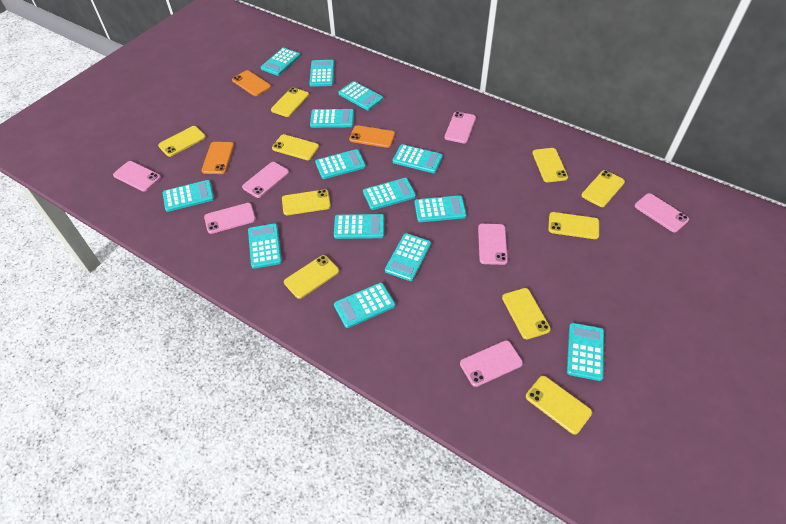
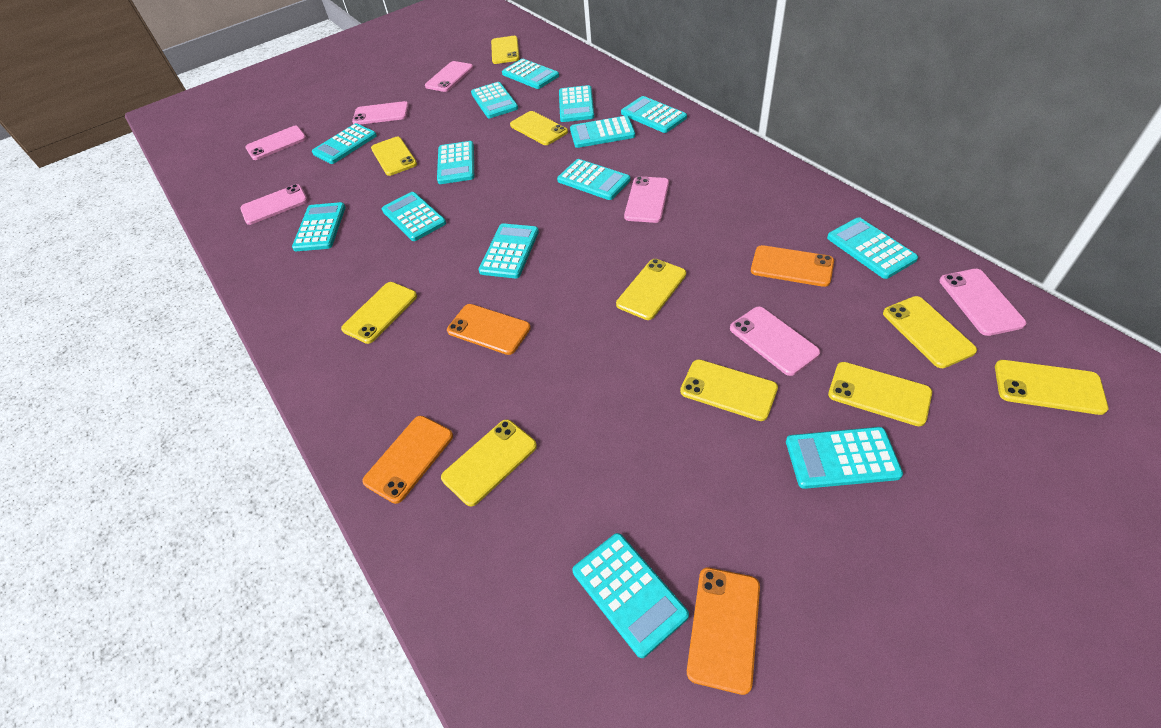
orange phone: 3 -> 4

